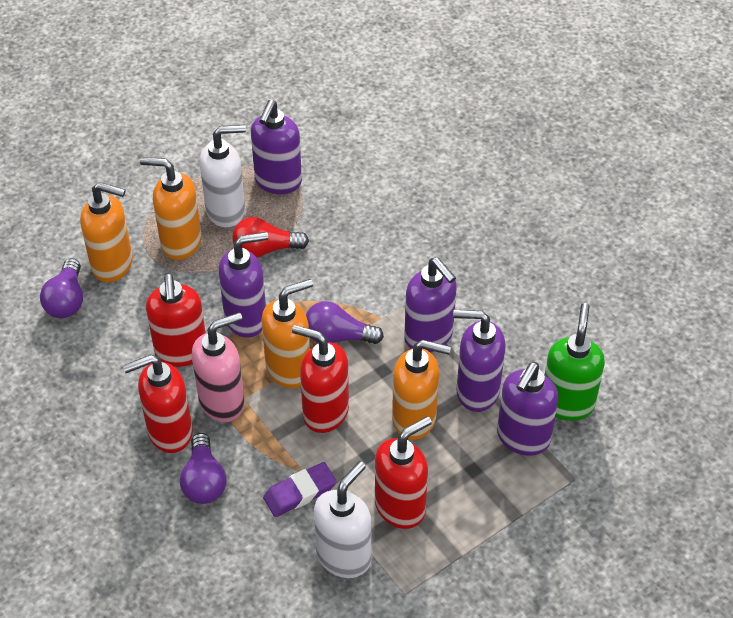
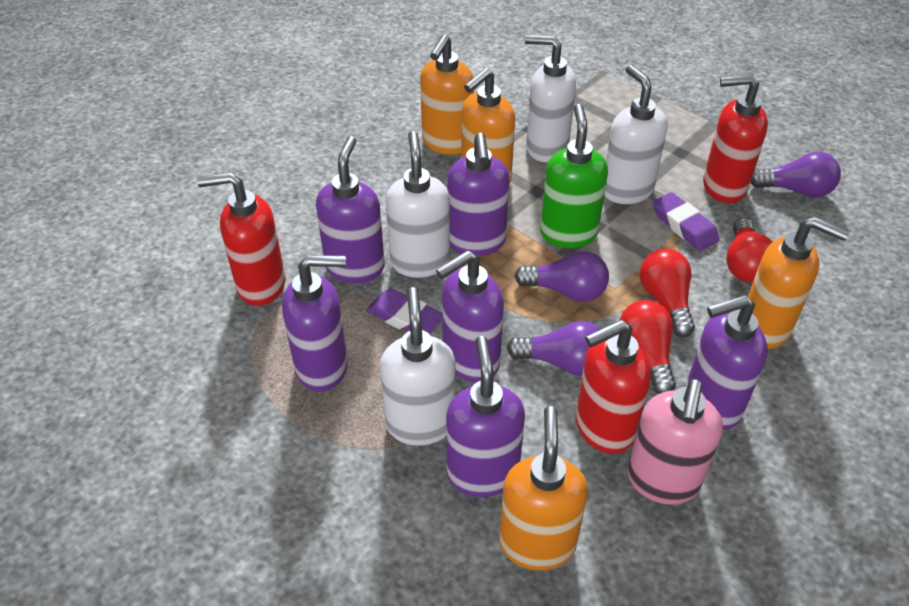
purple eraser: 1 -> 2
purple soap dispenser: 5 -> 6
red light bulb: 1 -> 3
red soap dispenser: 4 -> 3
white soap dispenser: 2 -> 4

